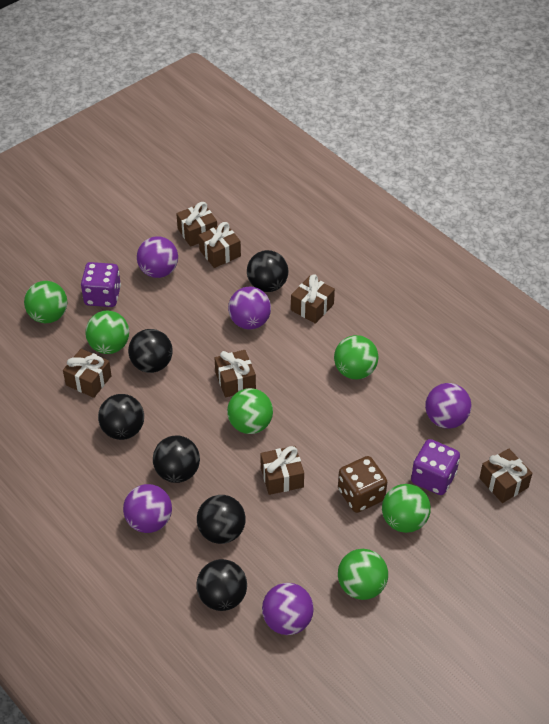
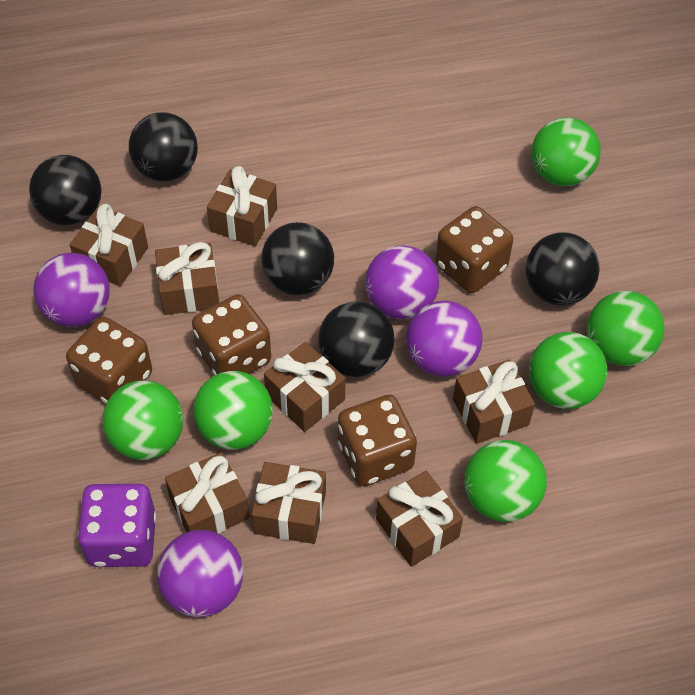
black ball: 6 -> 5
brown dice: 1 -> 4
brown gift: 7 -> 8
purple ball: 5 -> 4
purple dice: 2 -> 1

